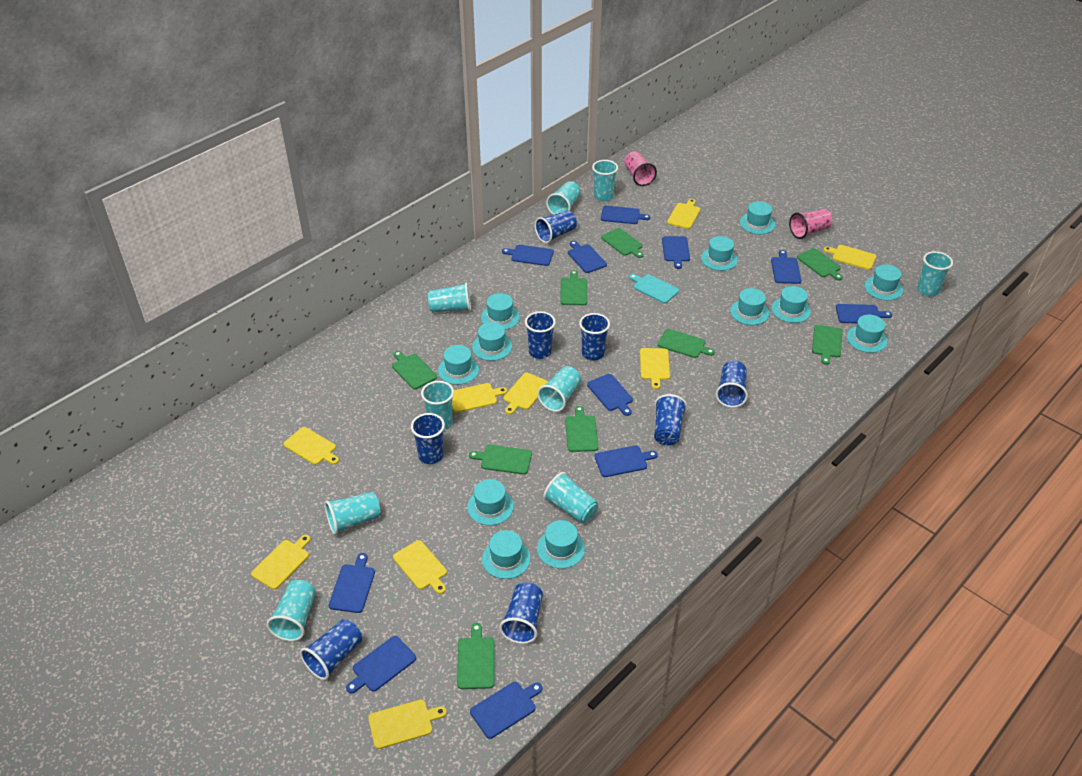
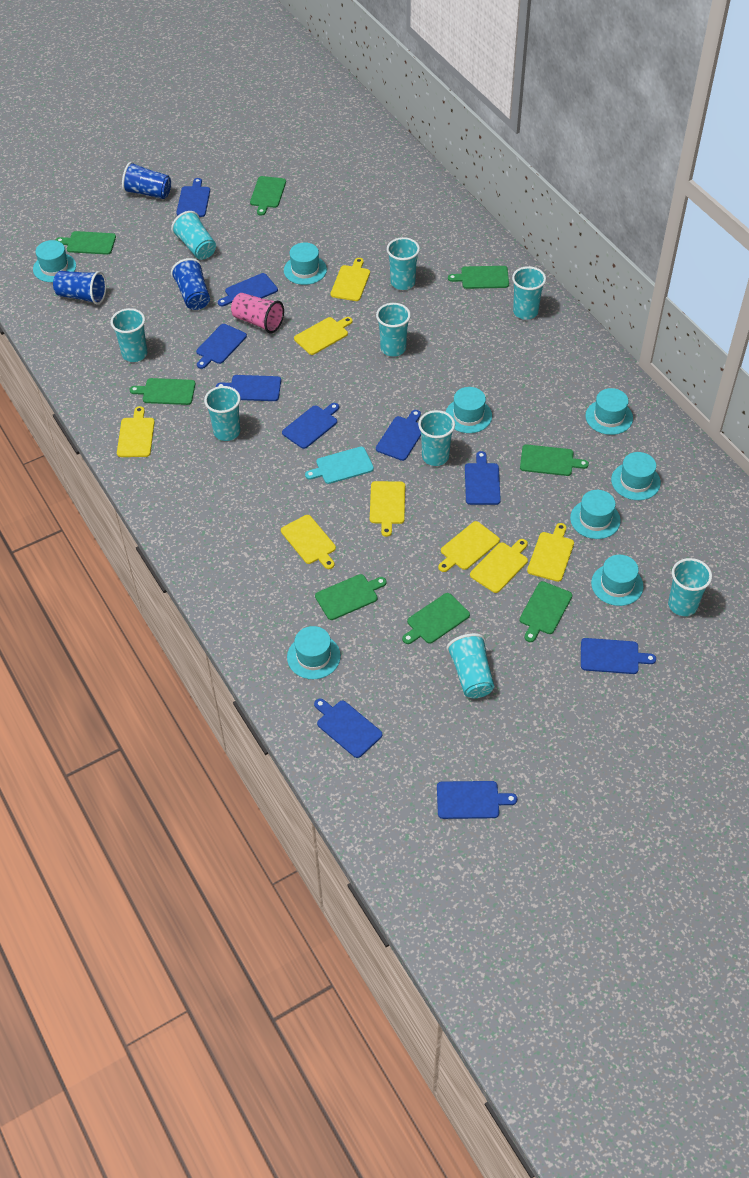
blue cup: 8 -> 3
blue cutting board: 11 -> 10
green cutting board: 9 -> 8
pink cup: 2 -> 1
turquoise hat: 12 -> 8
yellow cutting board: 9 -> 8

